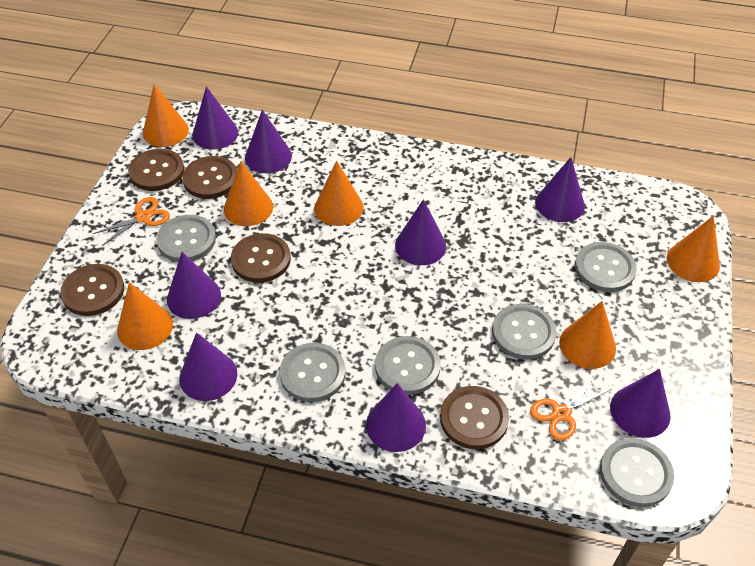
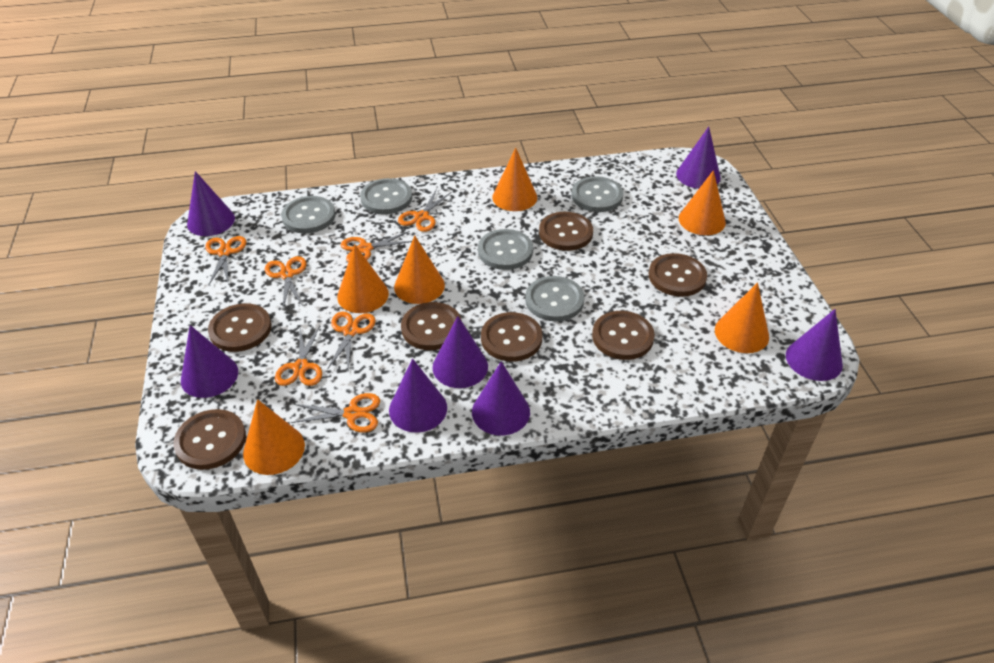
brown button: 5 -> 7
grey button: 6 -> 5
orange scissors: 2 -> 7
purple cone: 8 -> 7

